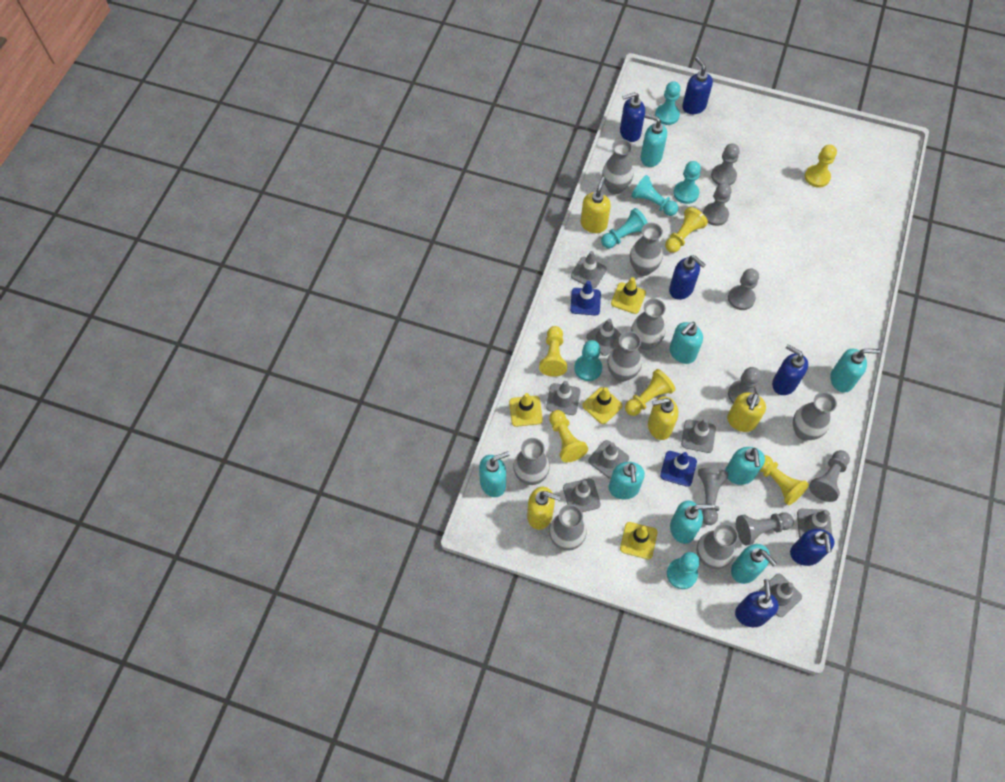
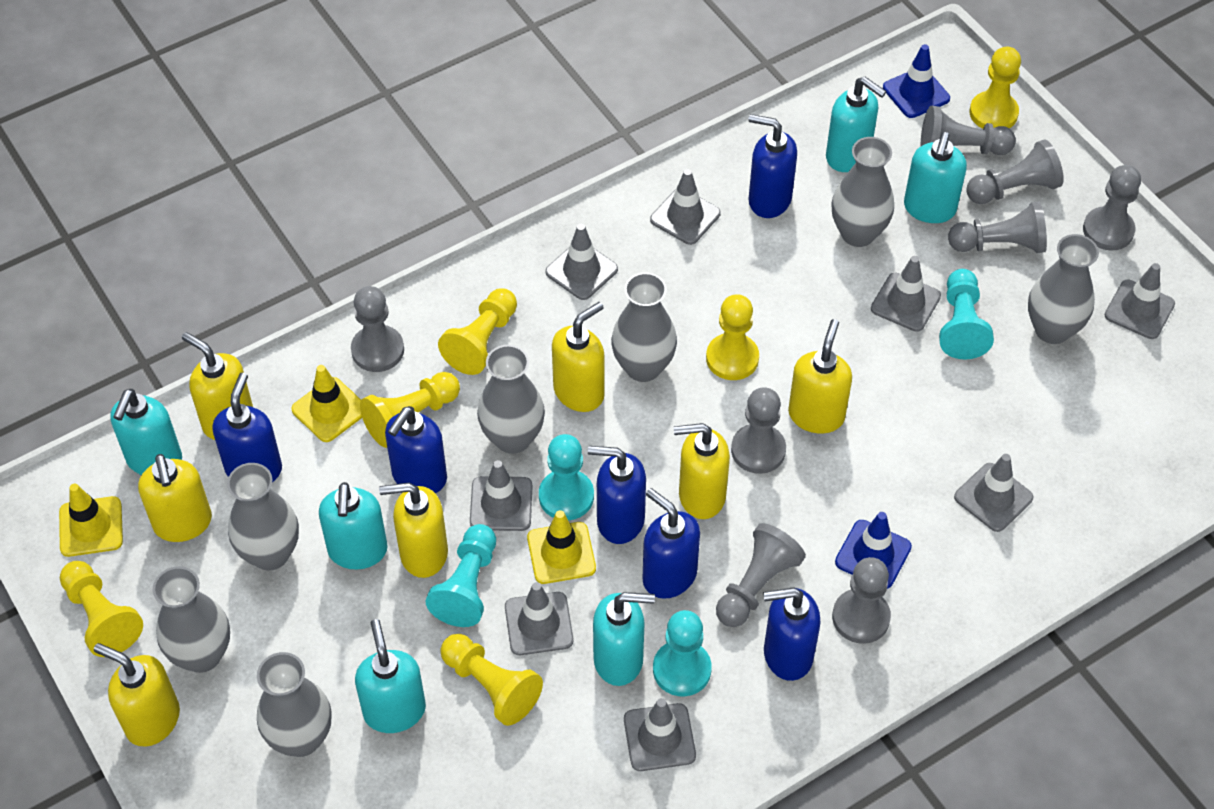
grey pawn: 7 -> 8
grey vase: 8 -> 7
turquoise pawn: 6 -> 4
turquoise soap dispenser: 8 -> 6
yellow soap dispenser: 4 -> 7
yellow traffic cone: 4 -> 3

